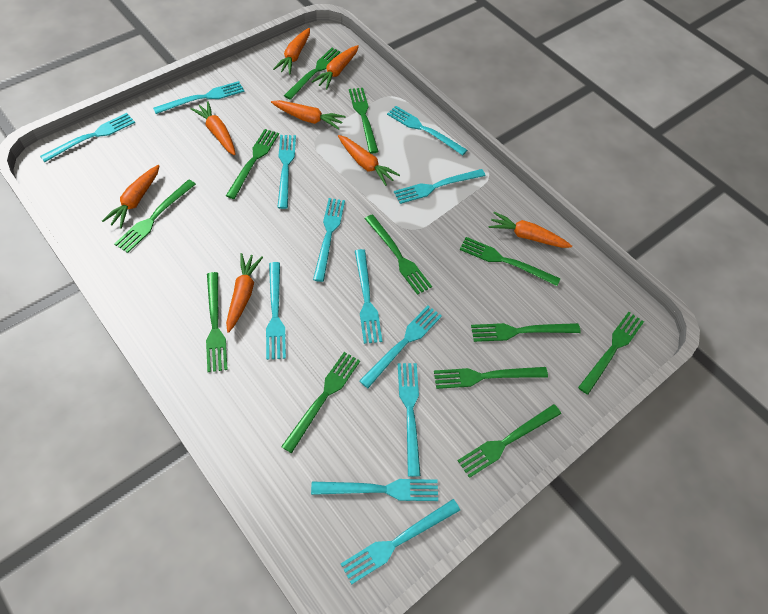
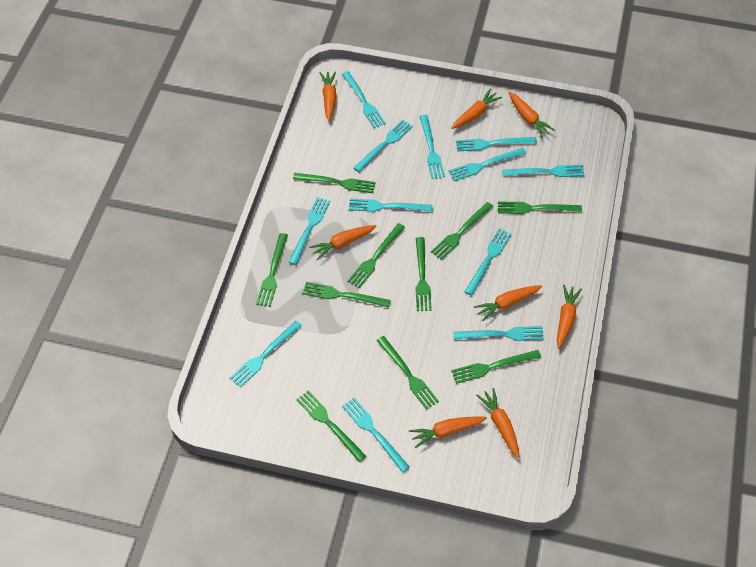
green fork: 12 -> 10

